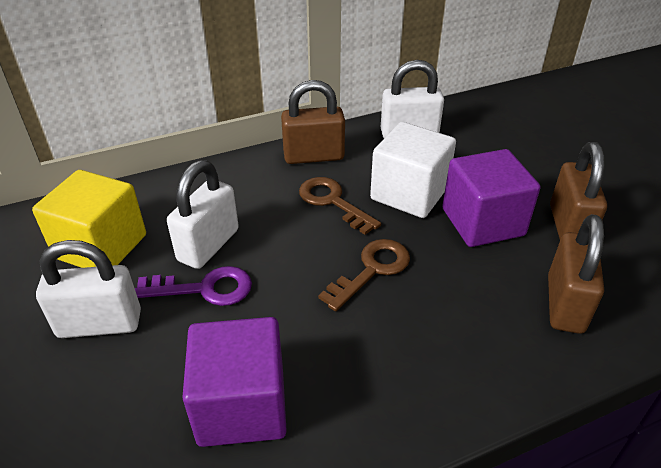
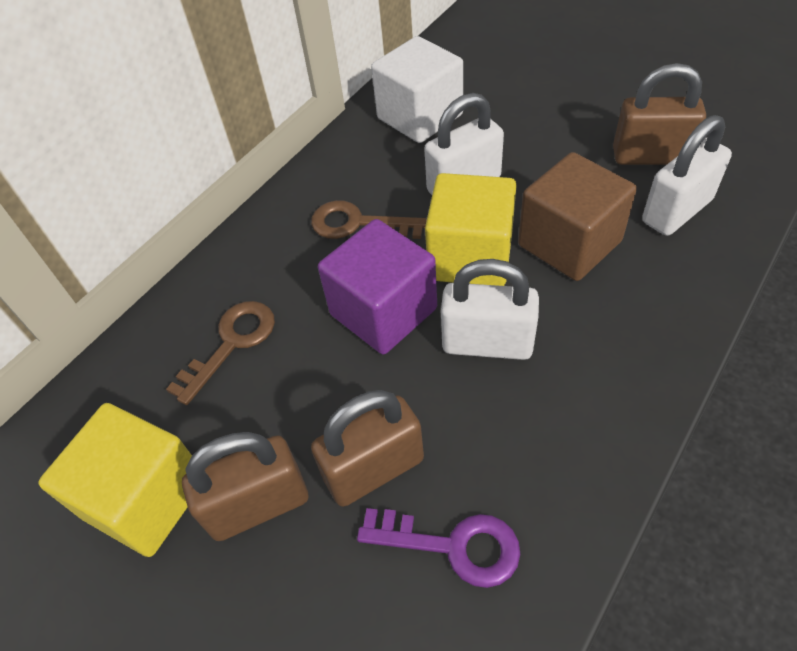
brown cube: 0 -> 1
purple cube: 2 -> 1
yellow cube: 1 -> 2

